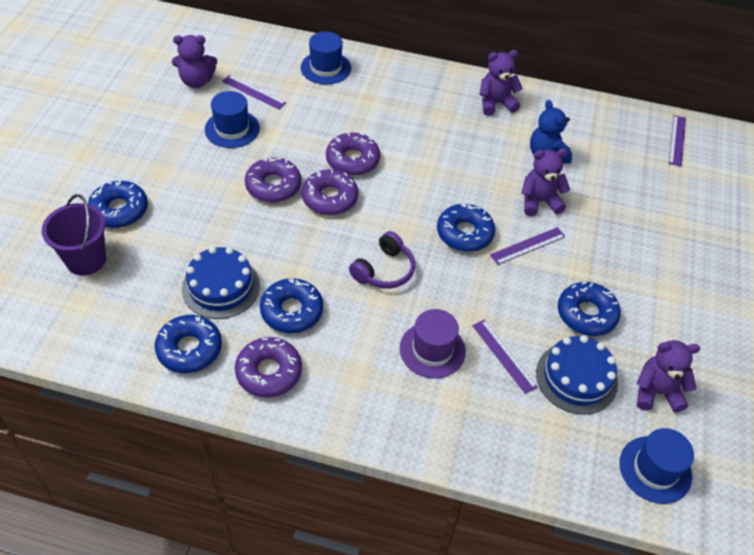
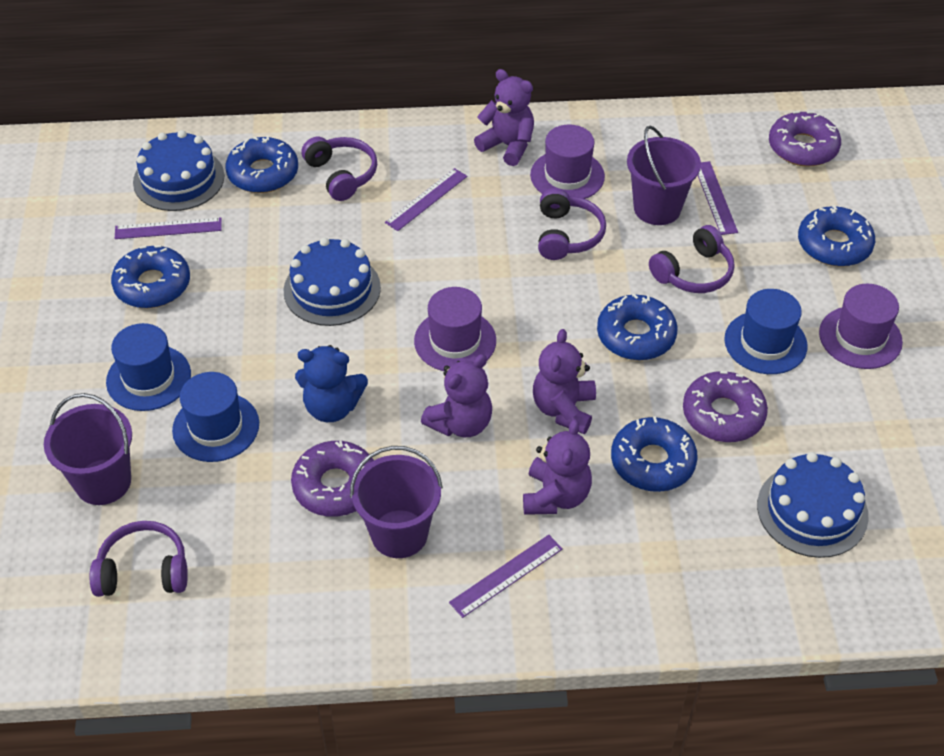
blue cake: 2 -> 3
purple bucket: 1 -> 3
purple donut: 4 -> 3
purple hat: 1 -> 3
purple headphones: 1 -> 4

